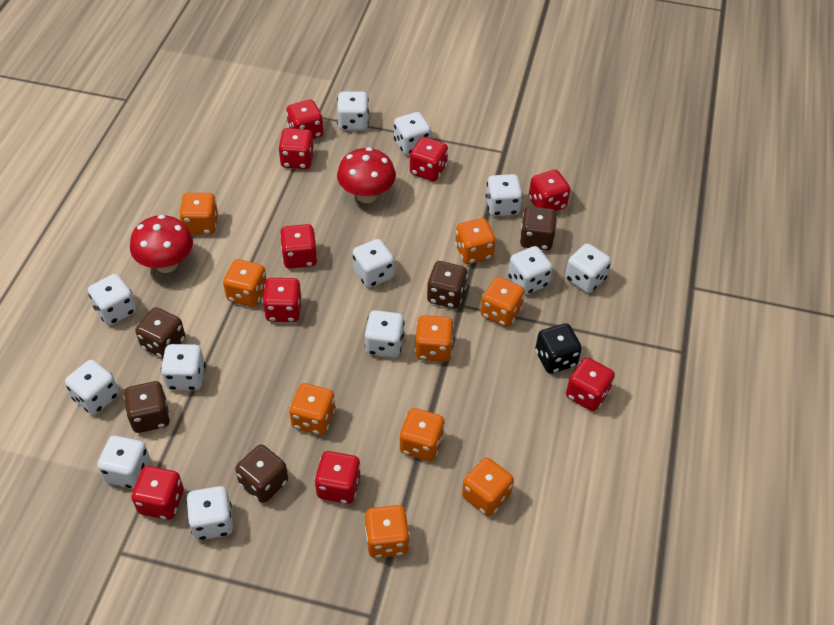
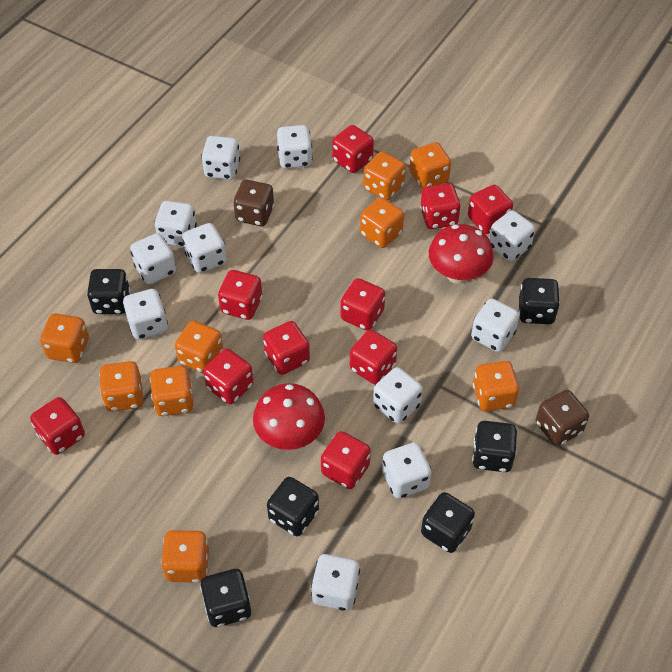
black dice: 1 -> 6
brown dice: 5 -> 2
red dice: 9 -> 10
white dice: 12 -> 11

